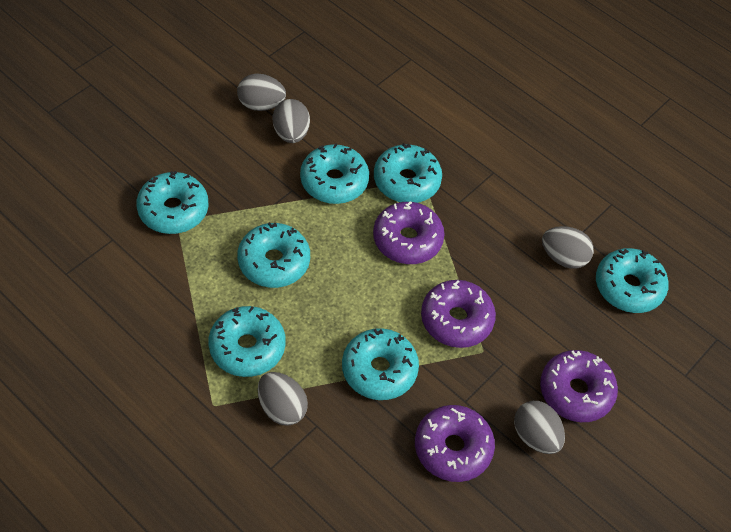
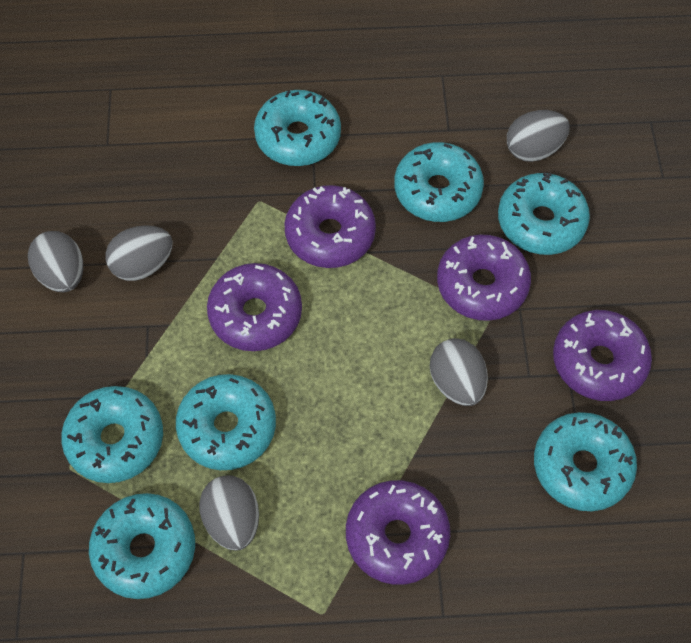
purple donut: 4 -> 5

